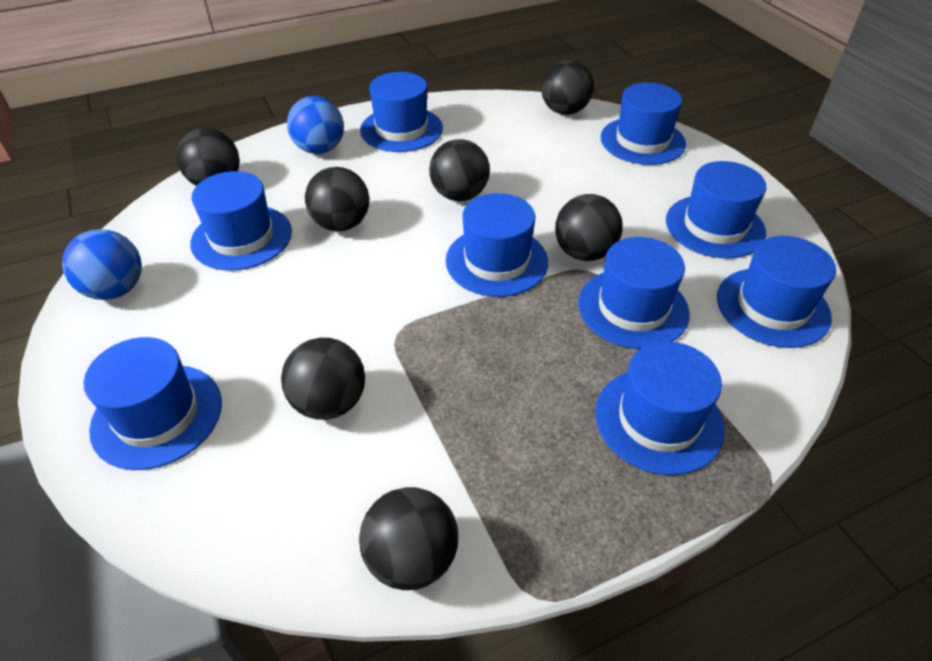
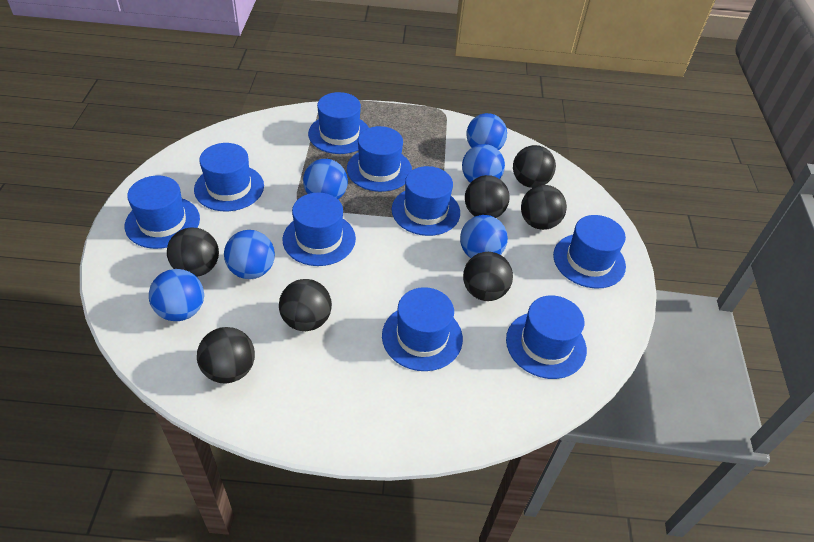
blue ball: 2 -> 6

